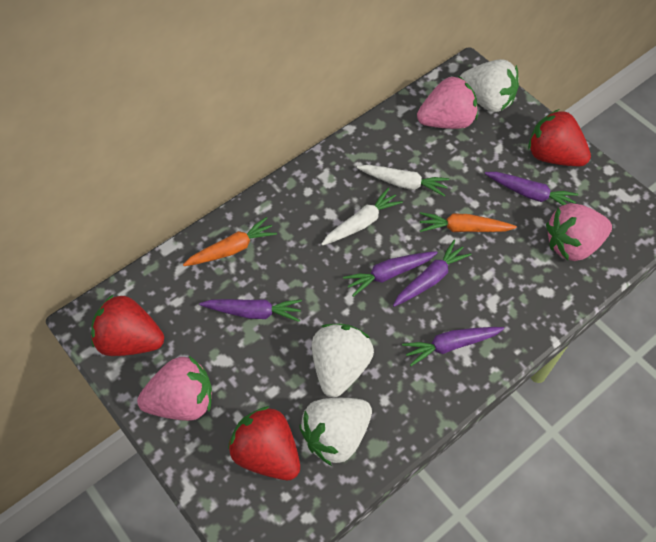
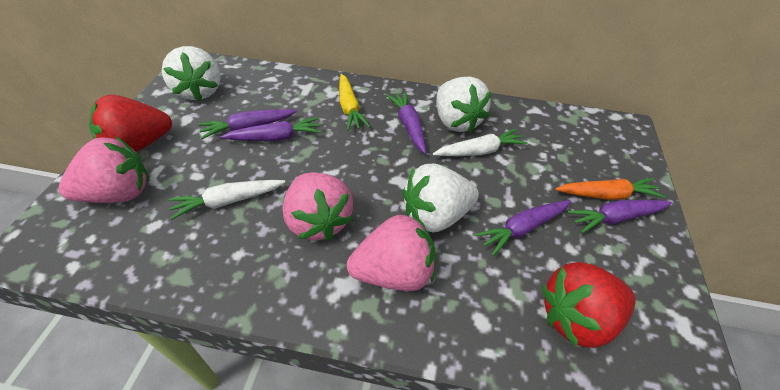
orange carrot: 2 -> 1
red strawberry: 3 -> 2
yellow carrot: 0 -> 1

